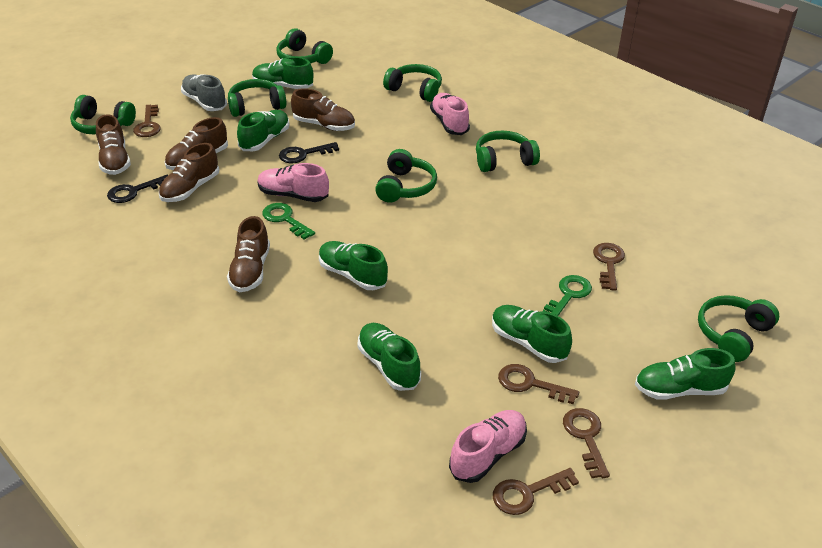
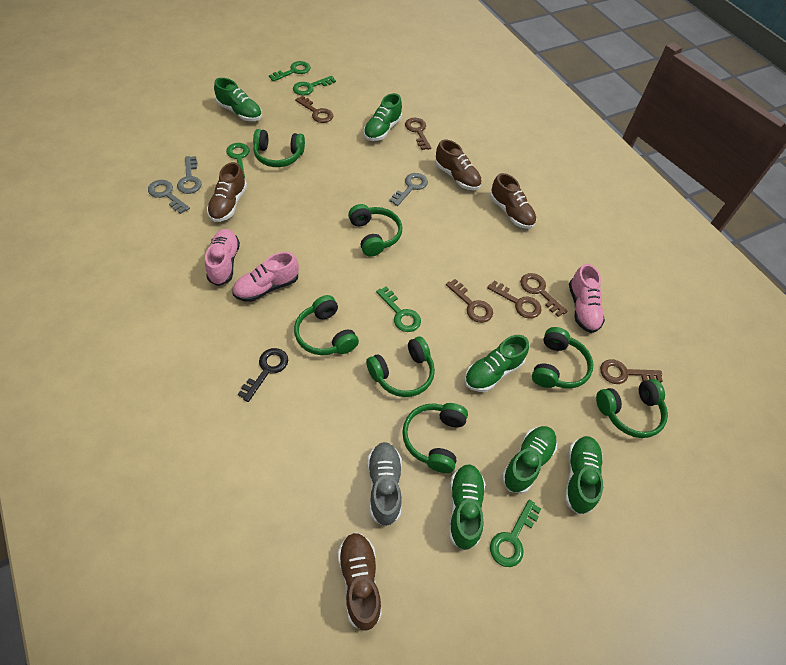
black key: 2 -> 1
brown key: 5 -> 6
brown shoe: 5 -> 4
green key: 2 -> 5
grey key: 0 -> 3

